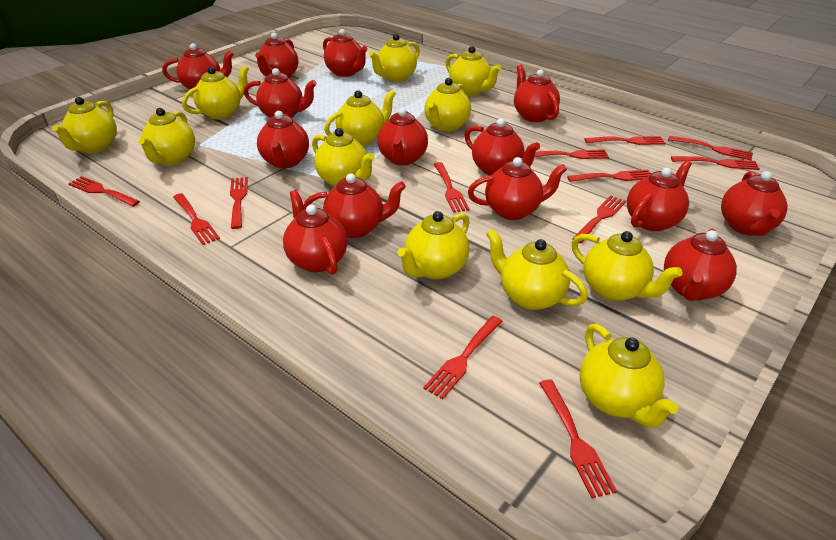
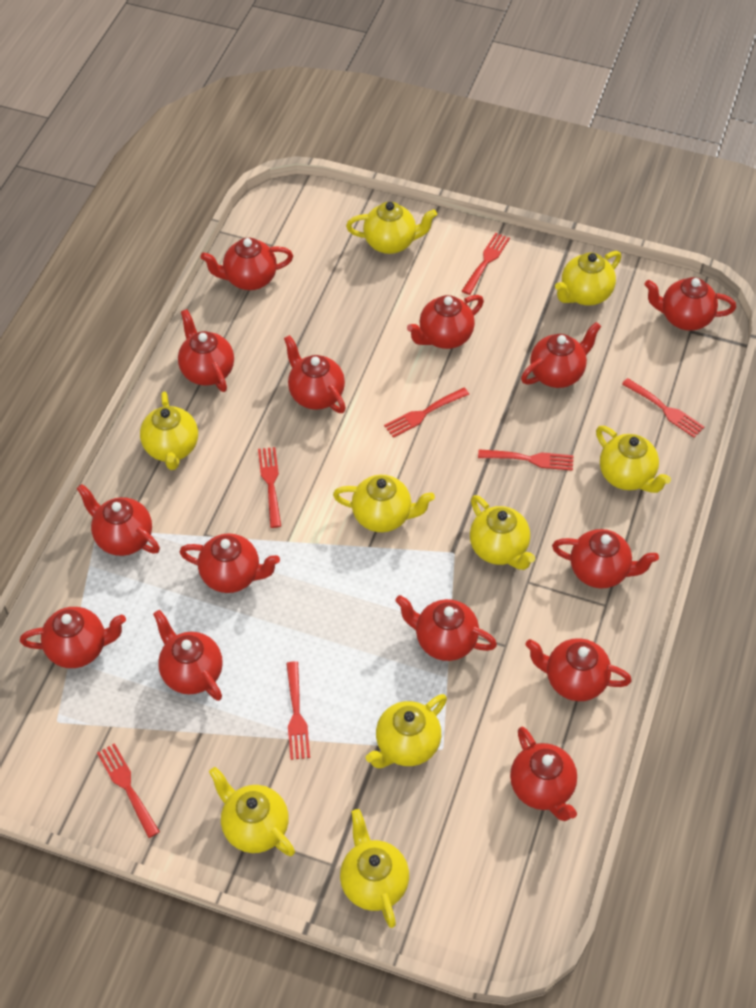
red fork: 12 -> 7
yellow teapot: 12 -> 9

